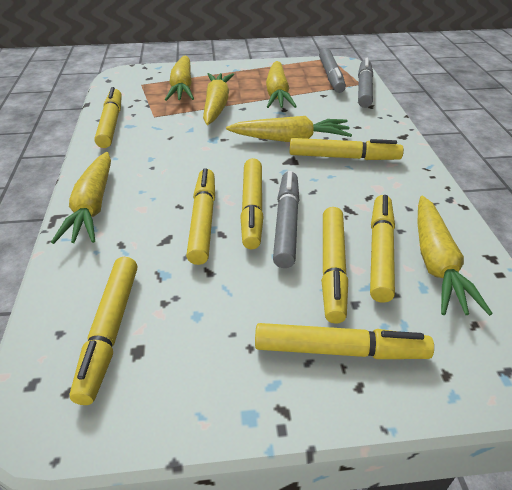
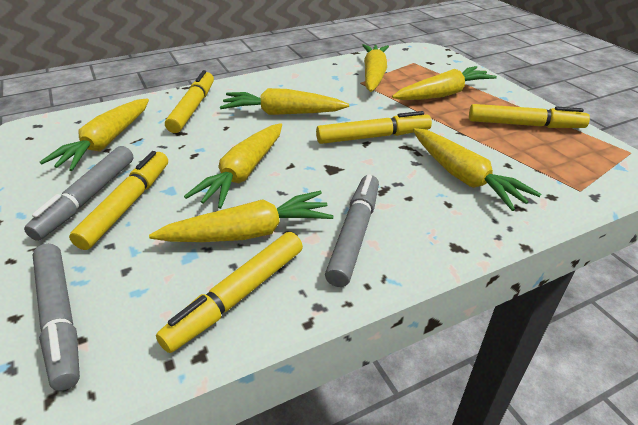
yellow carrot: 6 -> 7
yellow marker: 8 -> 5

